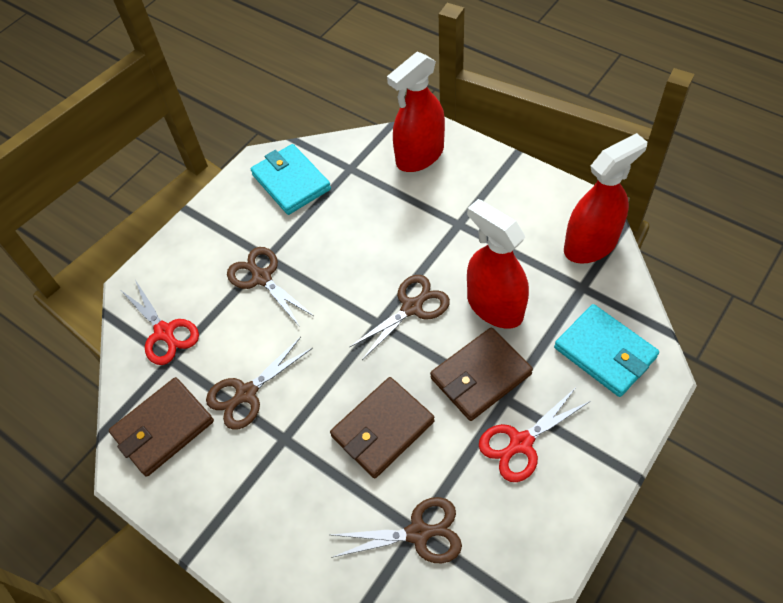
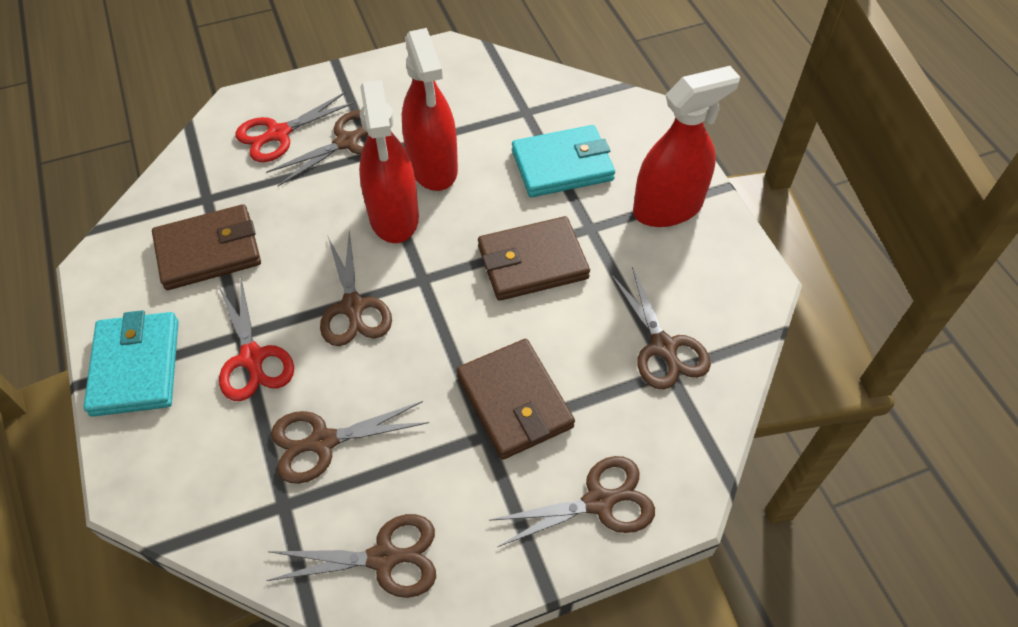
brown scissors: 4 -> 6

